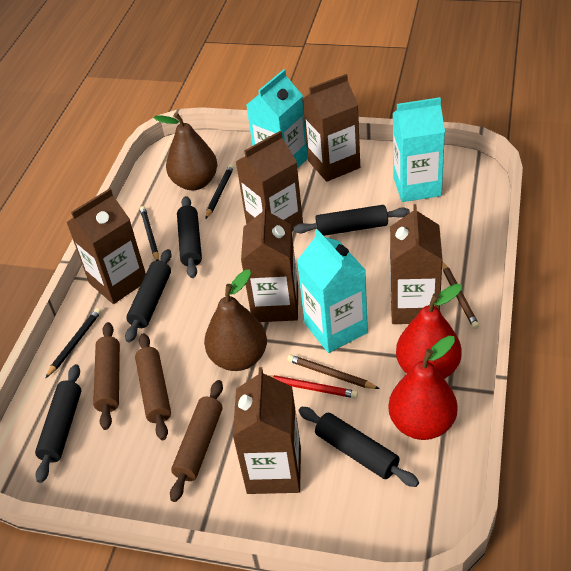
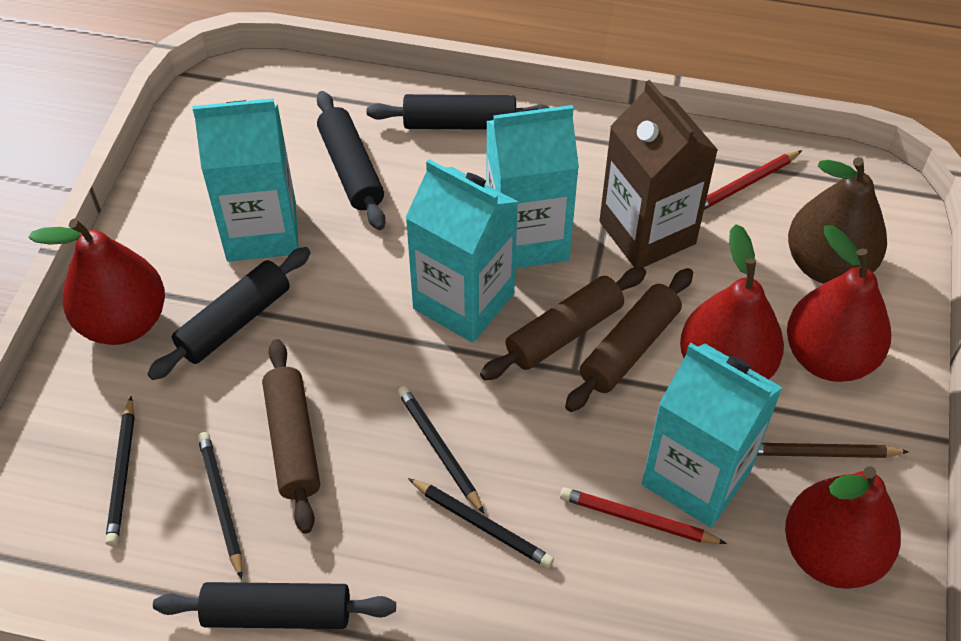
black pencil: 3 -> 4
black rolling pin: 5 -> 4
brown carton: 6 -> 1
brown pear: 2 -> 1
brown pencil: 2 -> 1
red pear: 2 -> 4
red pencil: 1 -> 2
turquoise carton: 3 -> 4

